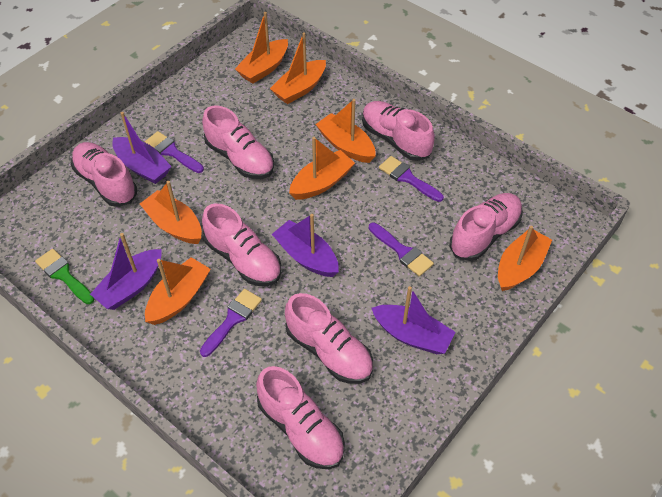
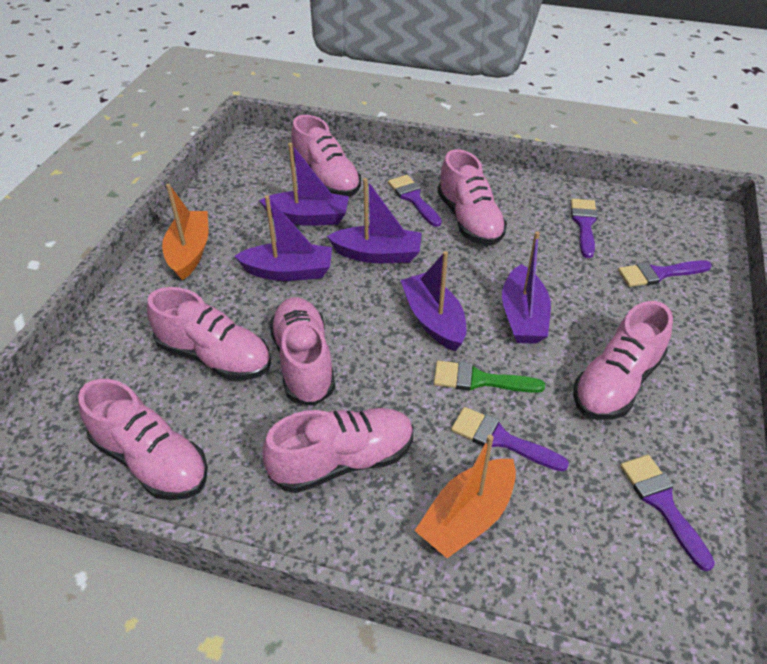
orange boat: 7 -> 2
purple boat: 4 -> 5
purple brush: 4 -> 5

